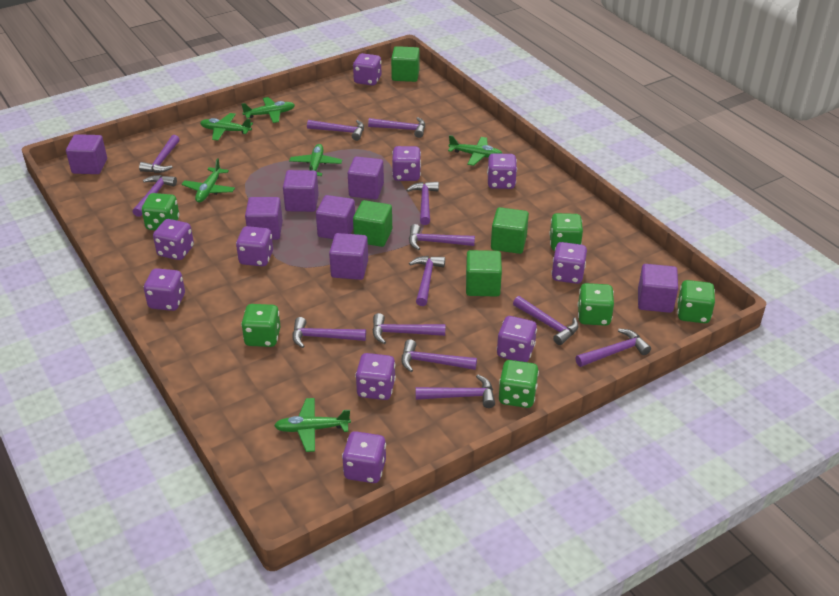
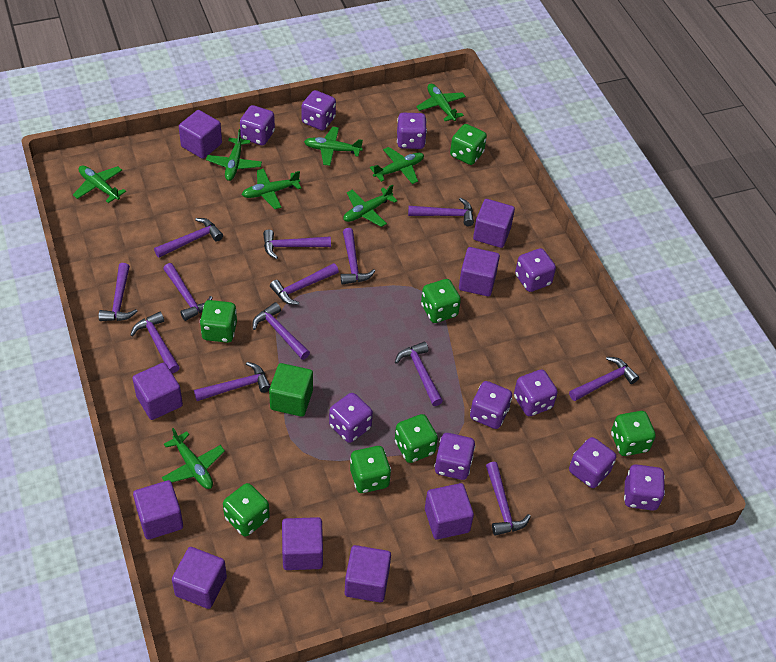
green cube: 4 -> 1
green dice: 6 -> 7
green plane: 6 -> 8
purple cube: 7 -> 9

